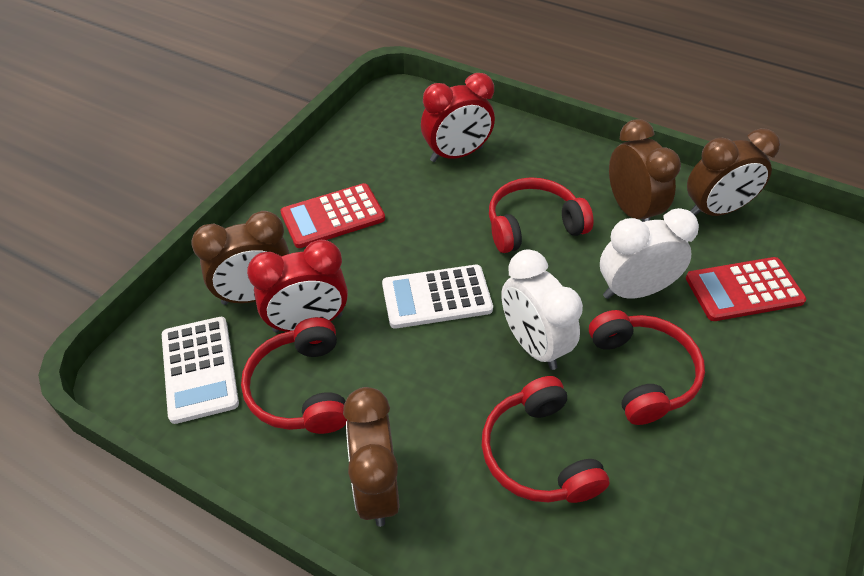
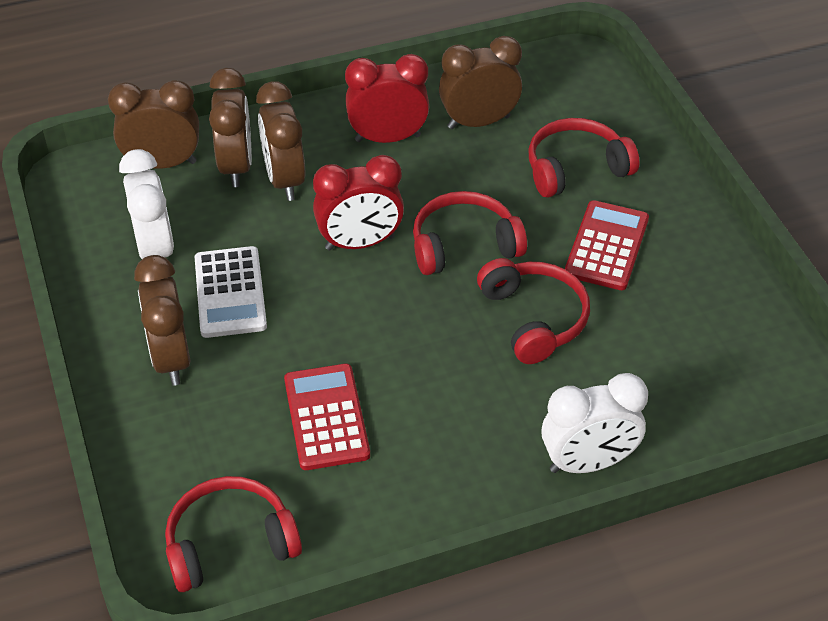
brown clock: 4 -> 5
white calculator: 2 -> 1

